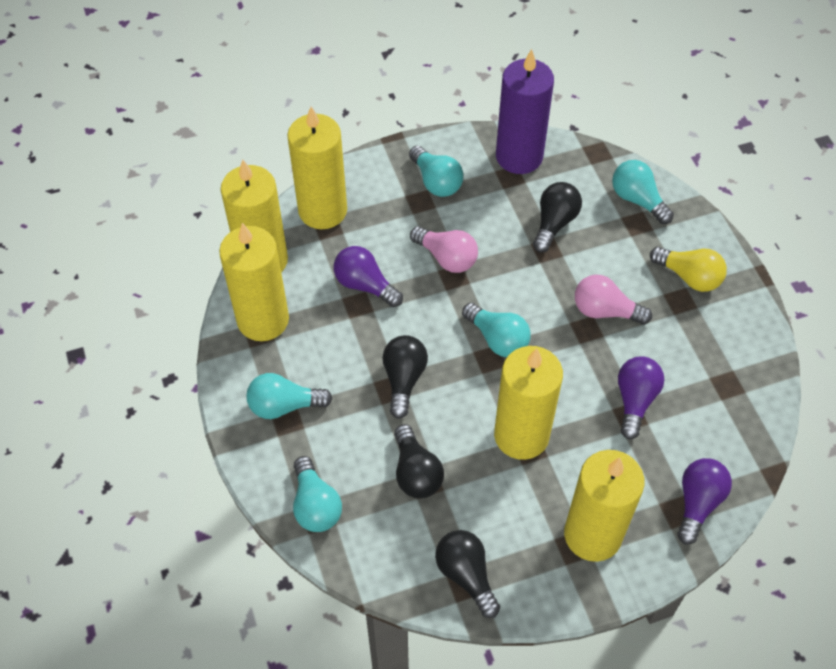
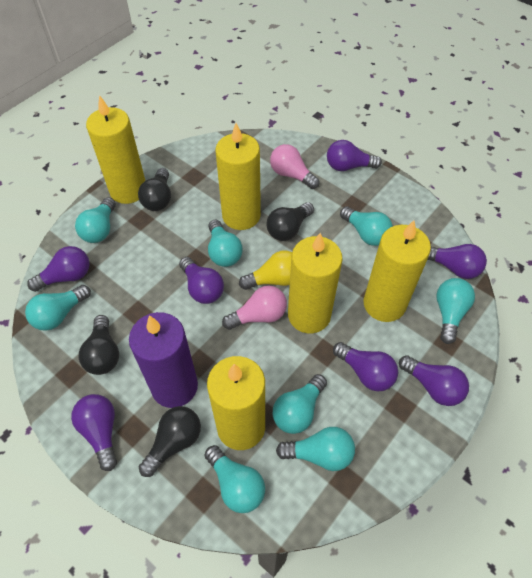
purple light bulb: 3 -> 7
turquoise light bulb: 5 -> 8

